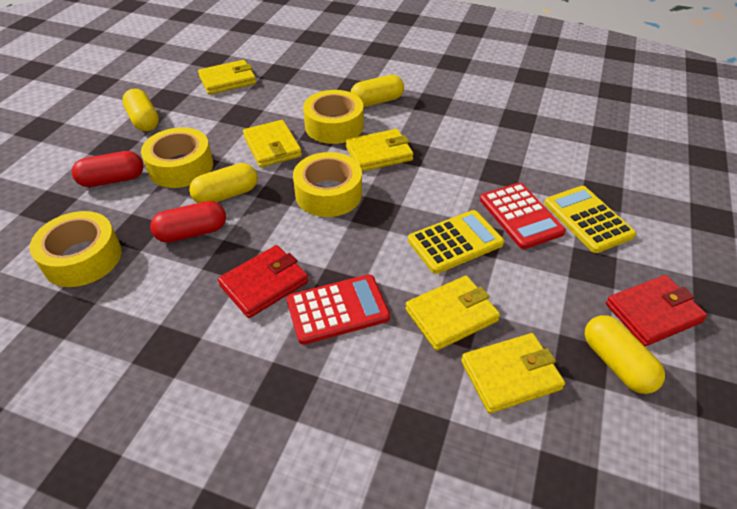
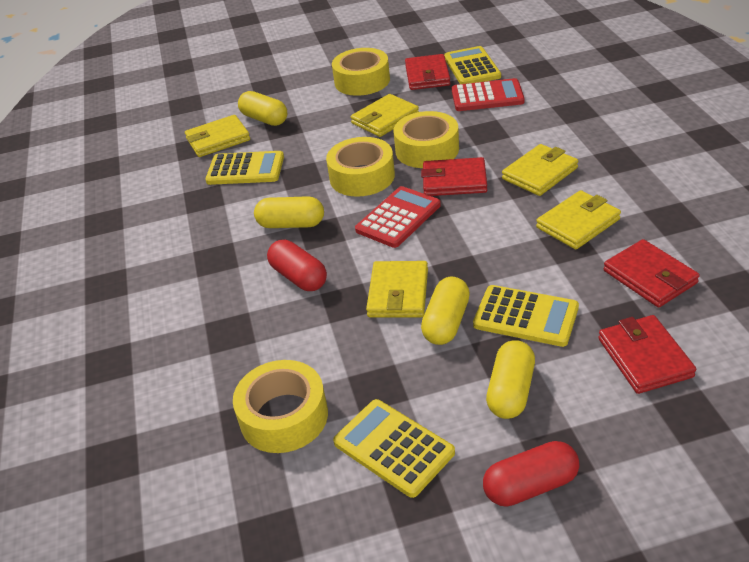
red wallet: 2 -> 4
yellow calculator: 2 -> 4

